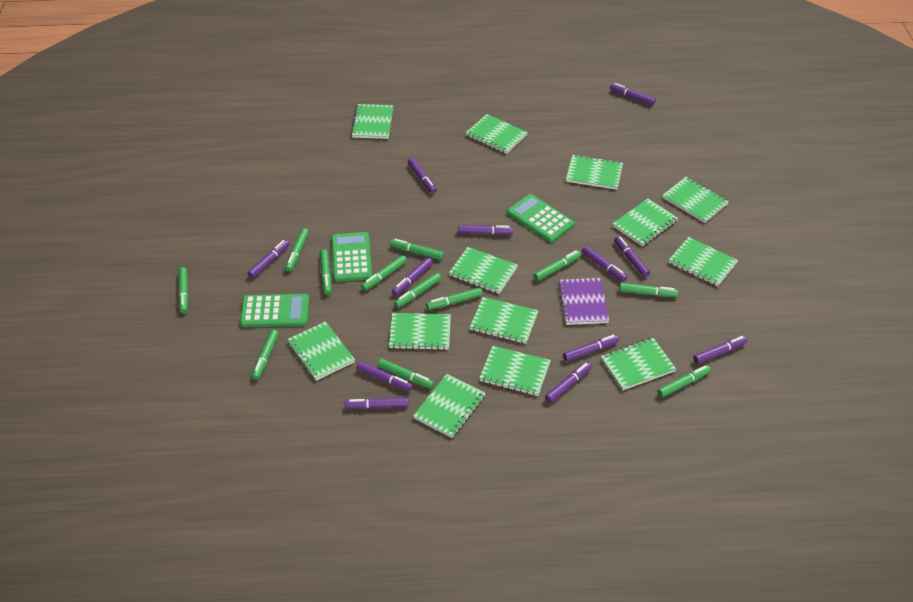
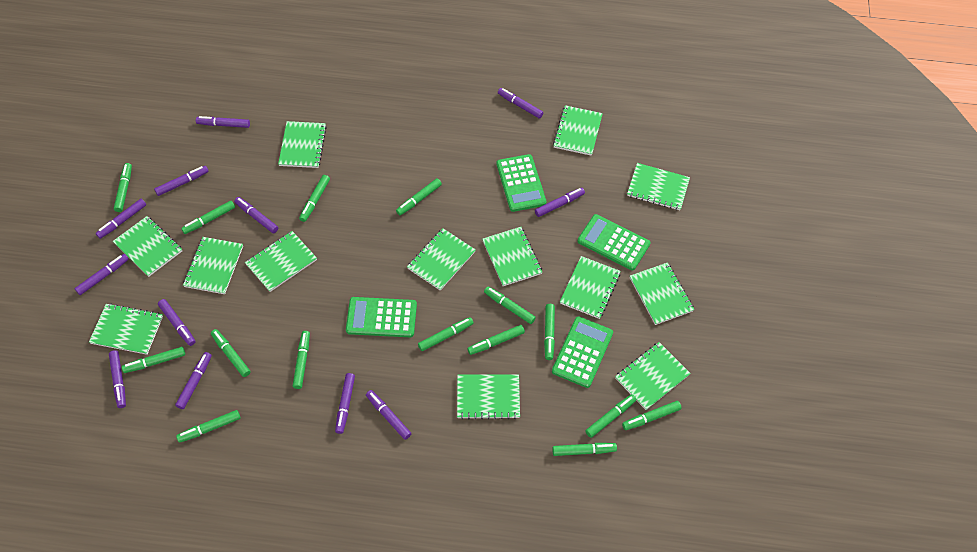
green calculator: 3 -> 4
green marker: 12 -> 15
purple notebook: 1 -> 0

